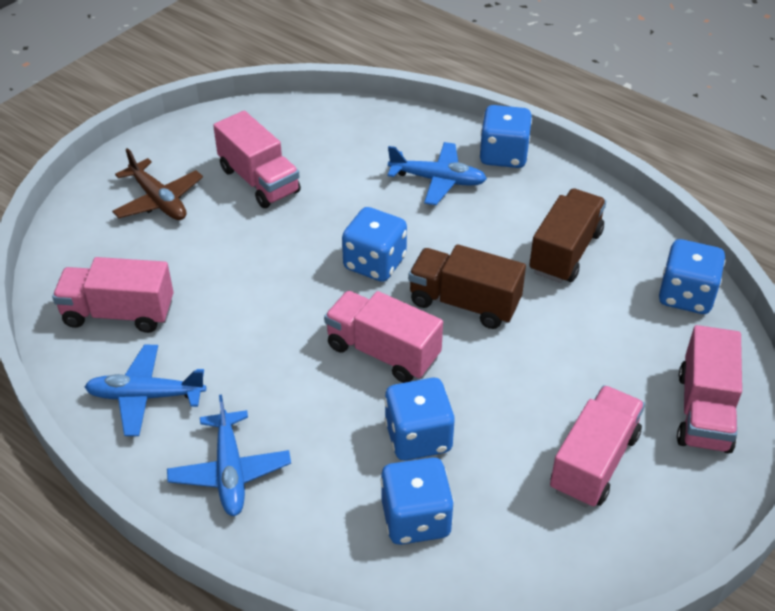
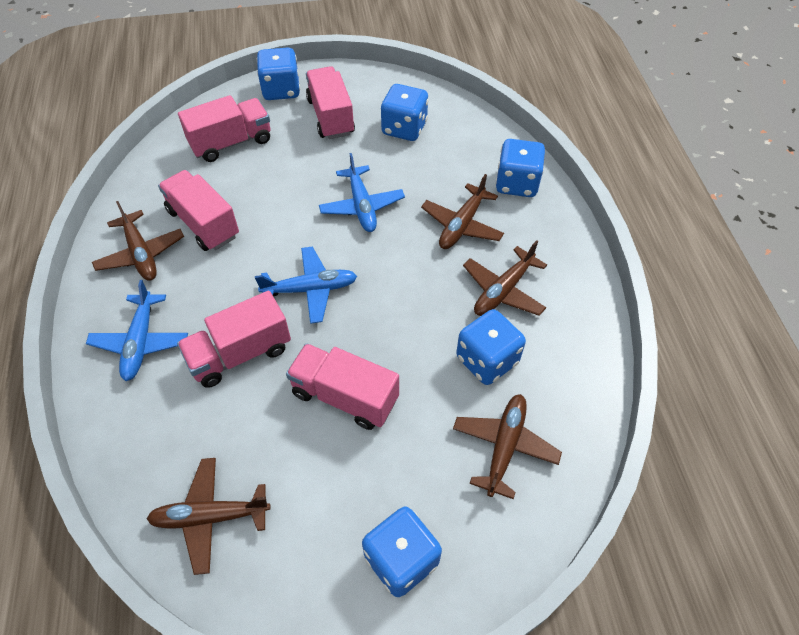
brown plane: 1 -> 5
brown truck: 2 -> 0

